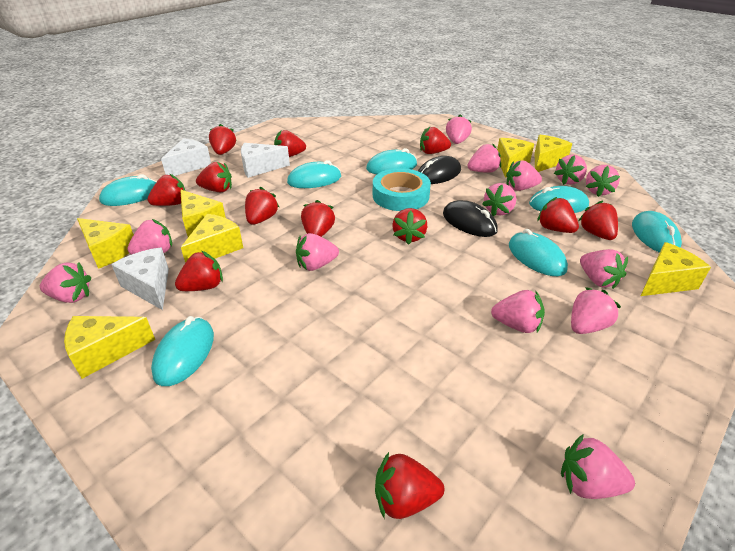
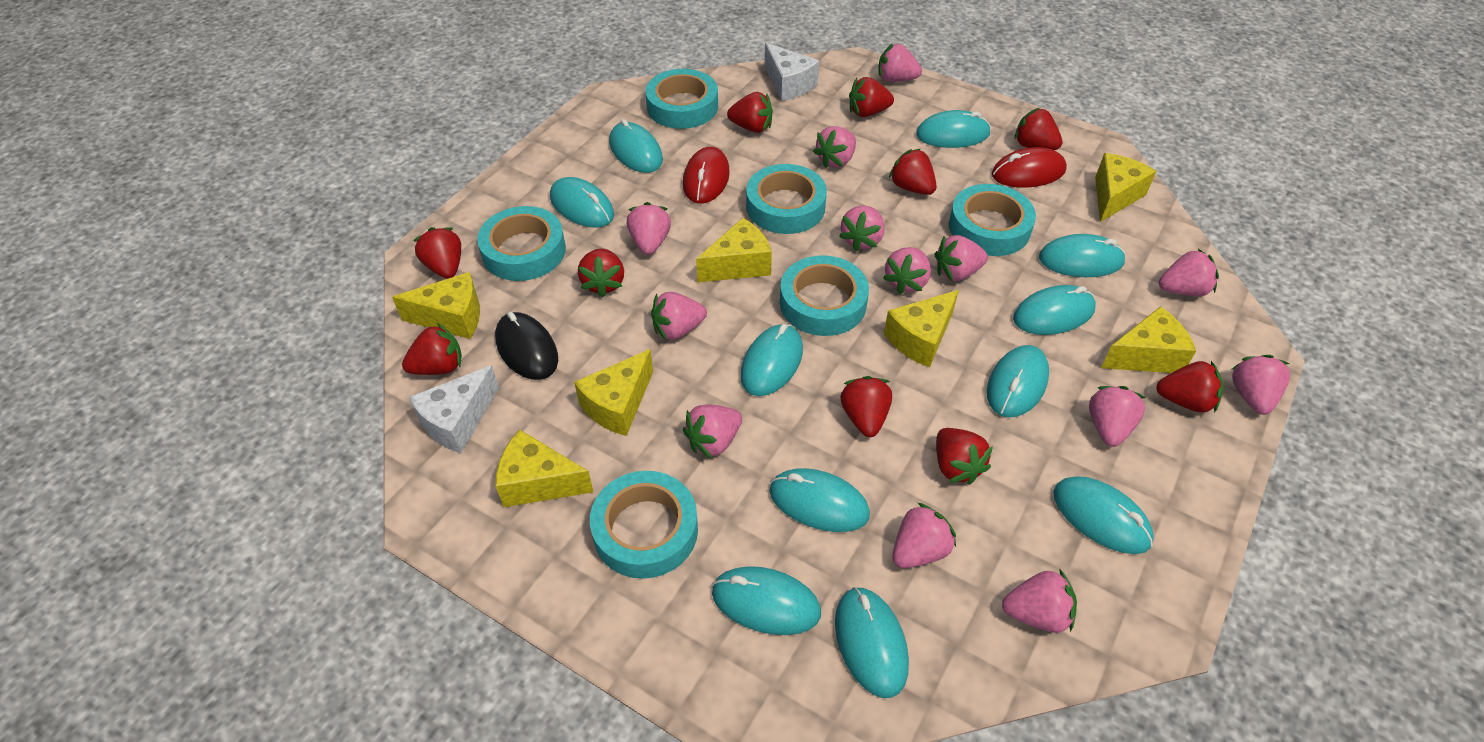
black mouse: 2 -> 1
red mouse: 0 -> 2
red strawberry: 12 -> 10
turquoise mouse: 7 -> 11
turquoise tape: 1 -> 6
white cheese: 3 -> 2

